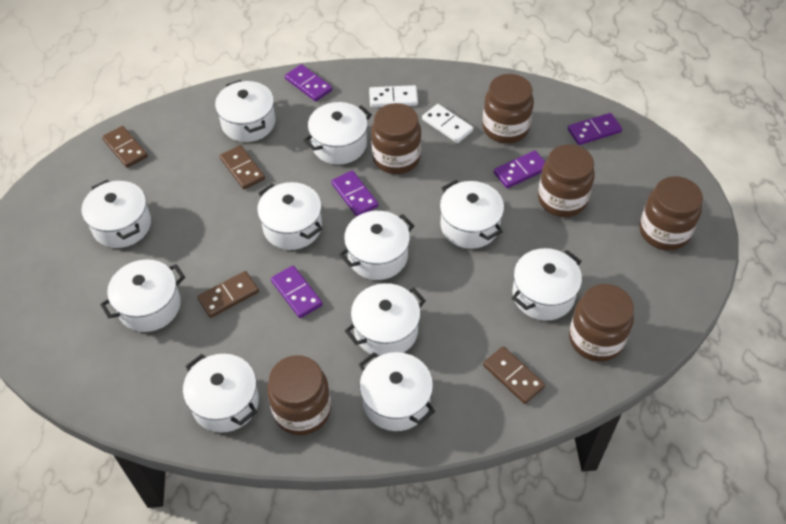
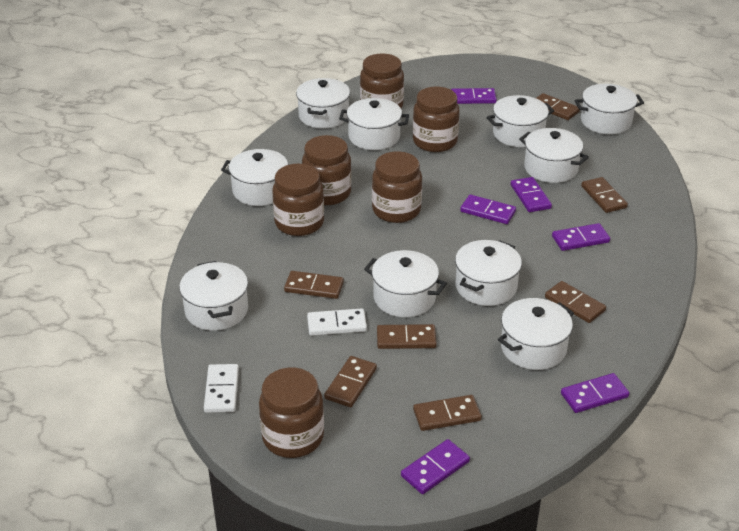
brown domino: 4 -> 7
purple domino: 5 -> 6
white pot: 11 -> 10

